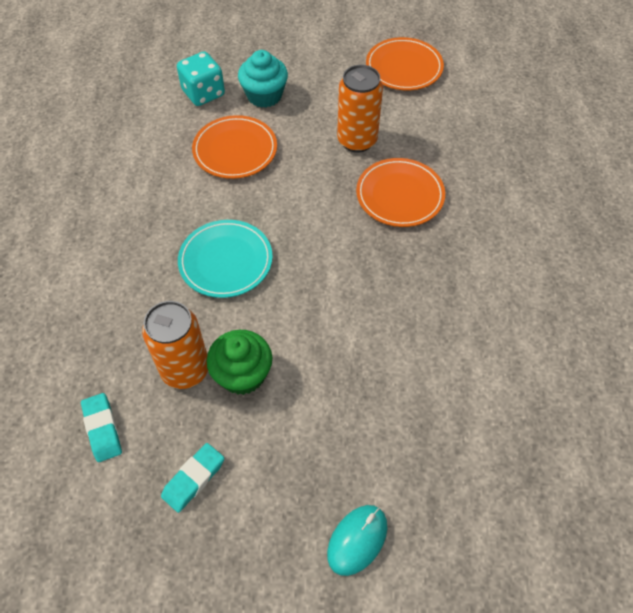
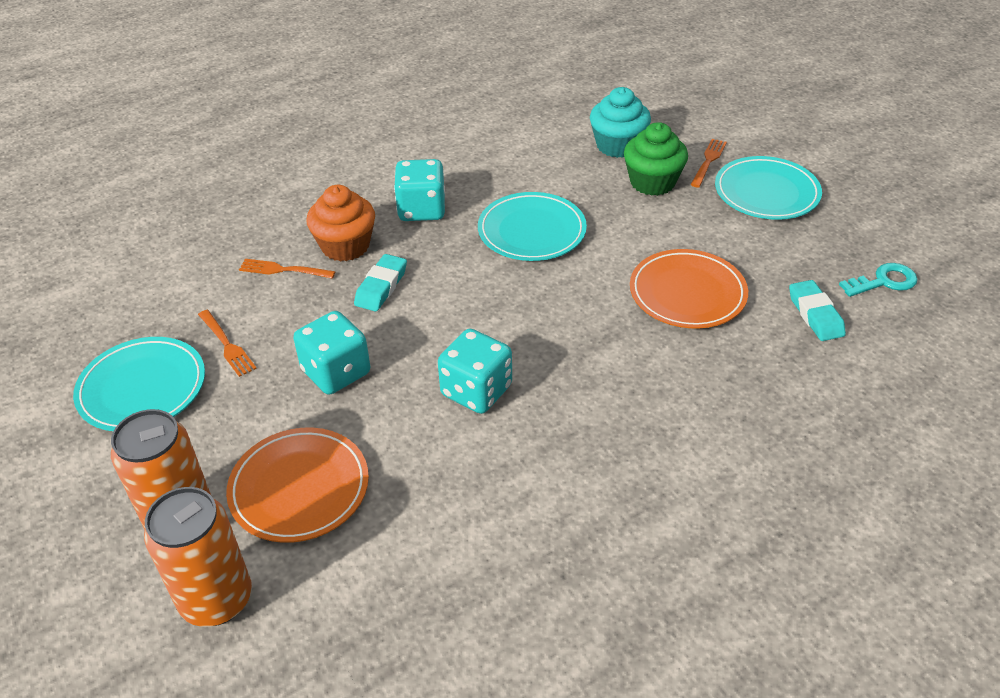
orange cupcake: 0 -> 1
orange fork: 0 -> 3
orange plate: 3 -> 2
turquoise dice: 1 -> 3
turquoise key: 0 -> 1
turquoise mouse: 1 -> 0
turquoise plate: 1 -> 3

